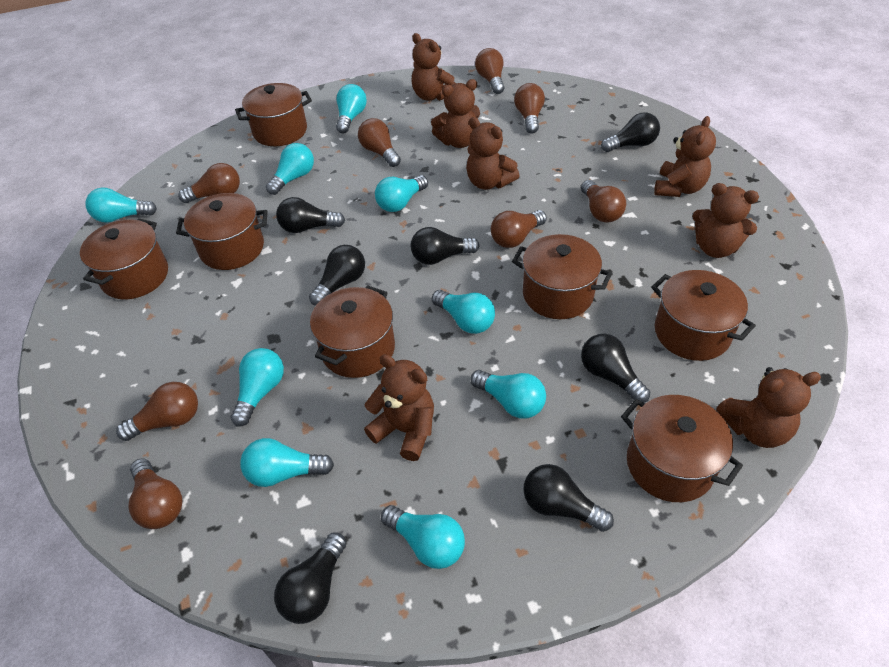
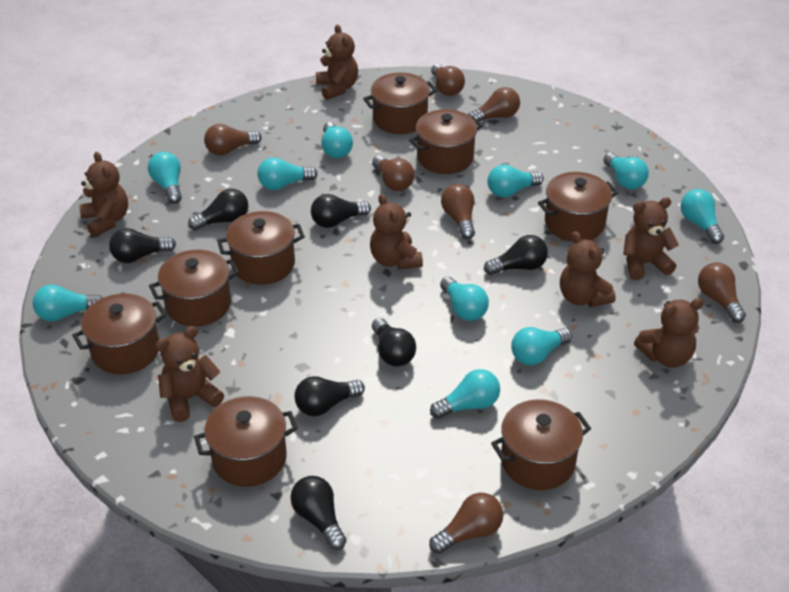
brown light bulb: 8 -> 7
brown pot: 7 -> 8
turquoise light bulb: 9 -> 10

